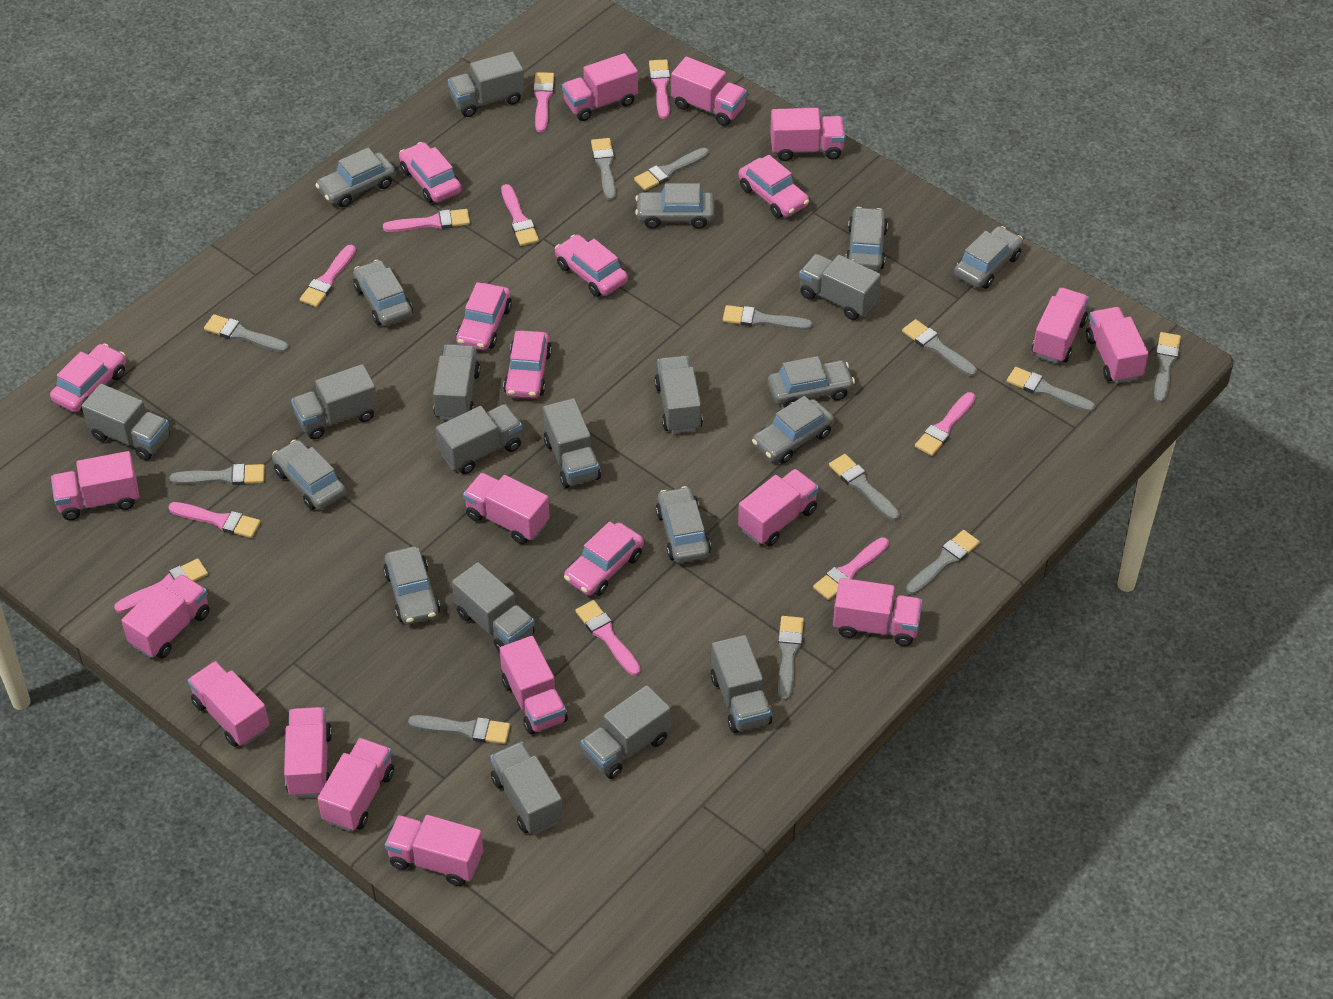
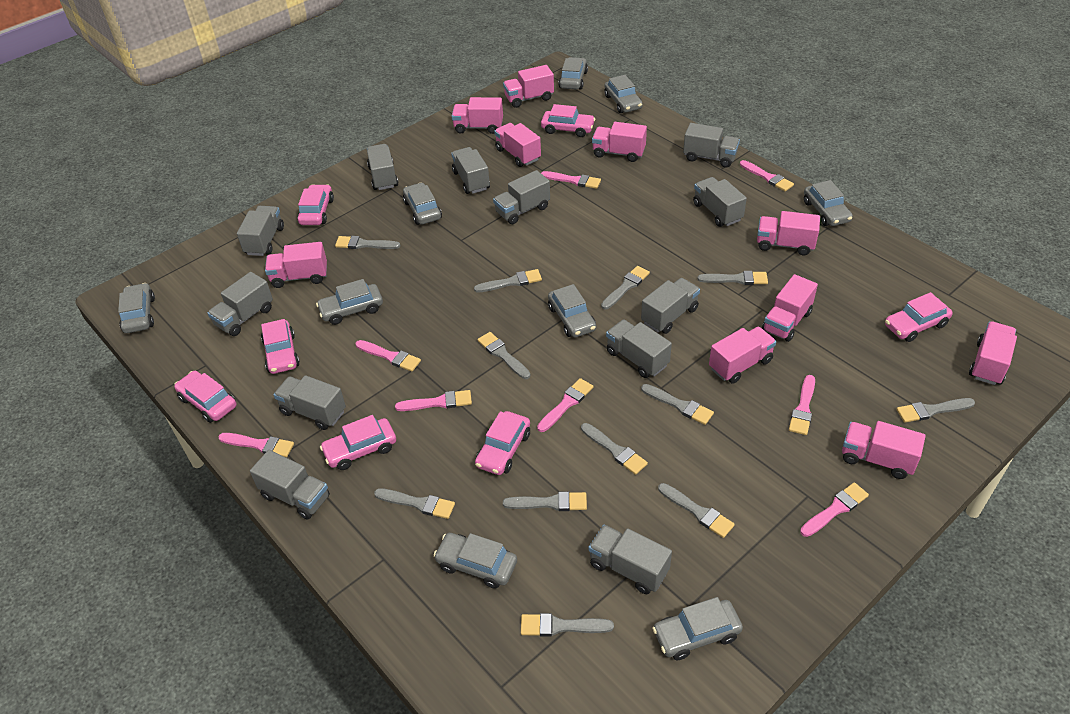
grey car: 10 -> 9
pink brush: 10 -> 8
pink truck: 15 -> 10

